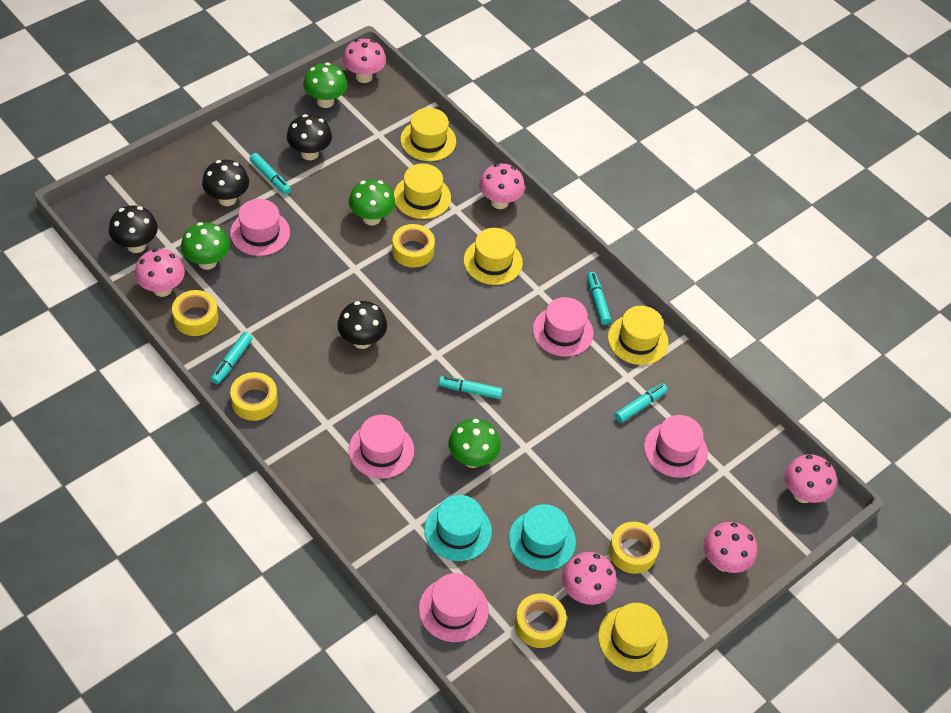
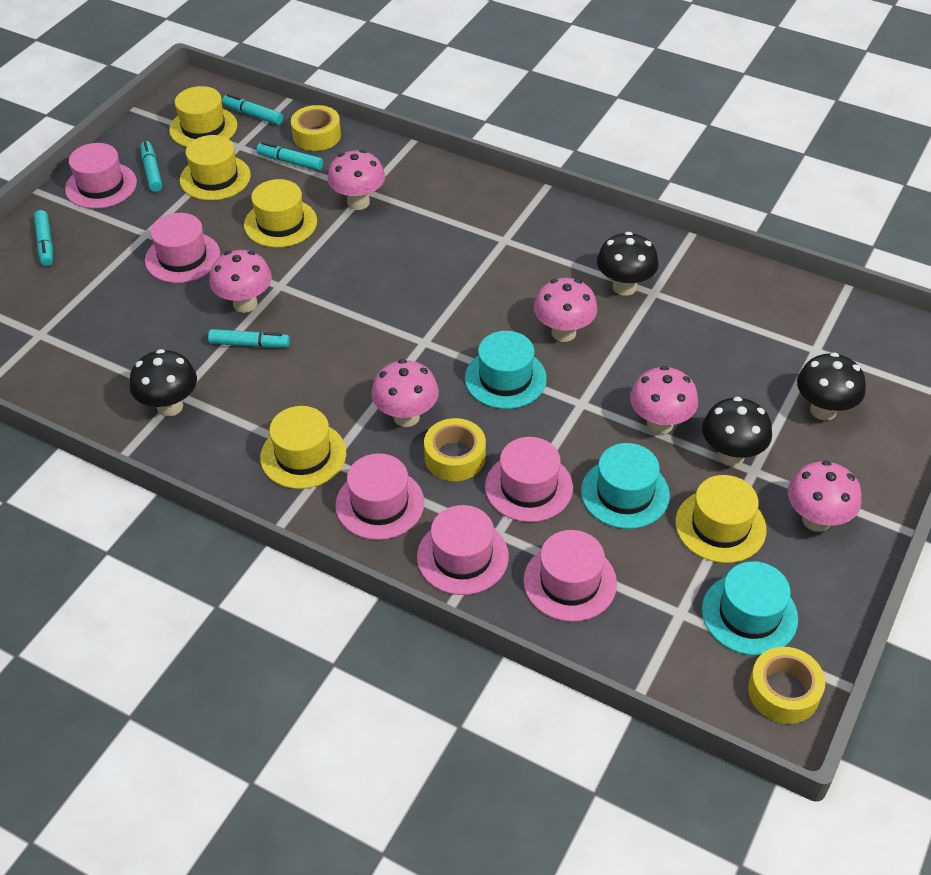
green mushroom: 4 -> 0
pink hat: 5 -> 6
turquoise hat: 2 -> 3
yellow tape: 5 -> 3

